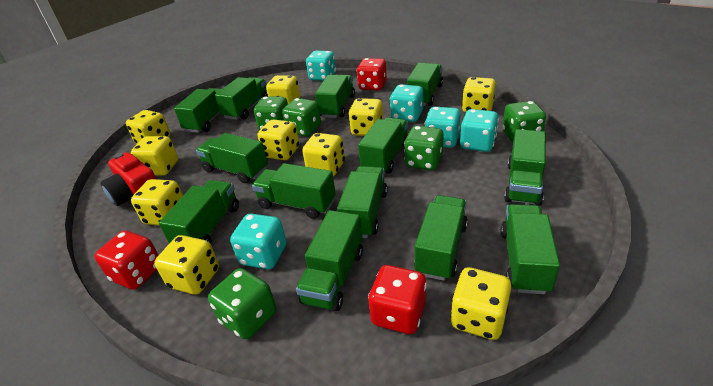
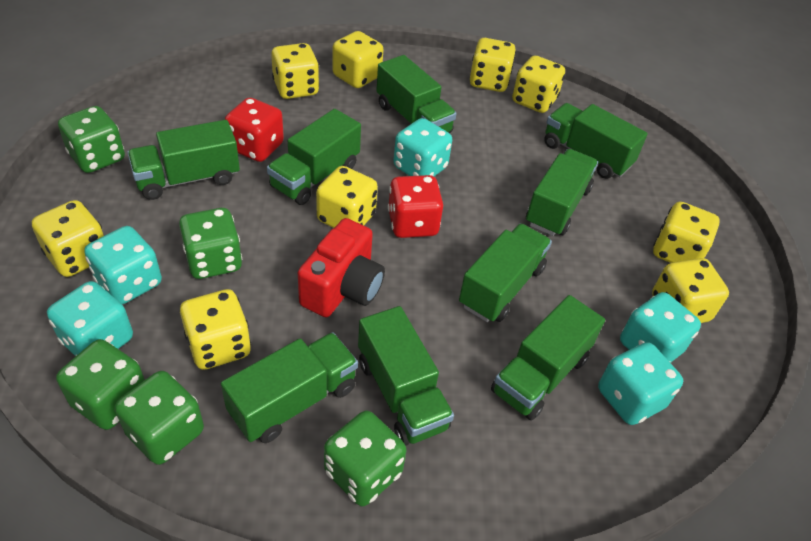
green truck: 13 -> 9
red dice: 3 -> 2
yellow dice: 10 -> 9

